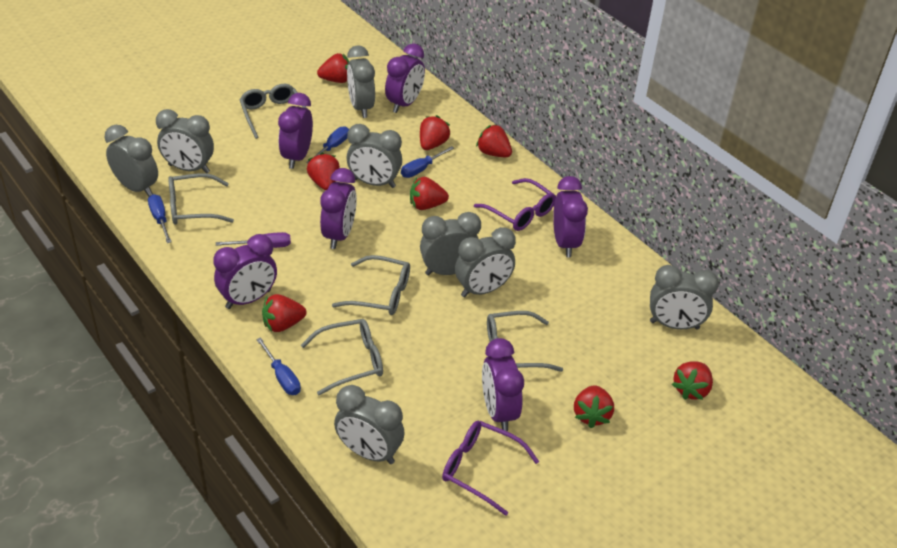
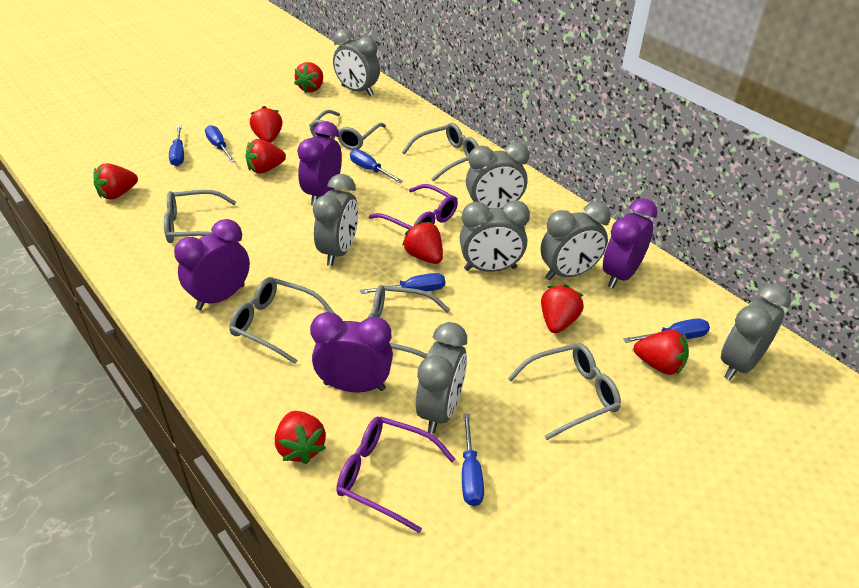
blue screwdriver: 4 -> 6
grey clock: 8 -> 7
grey glasses: 5 -> 6
purple clock: 6 -> 4
purple screwdriver: 1 -> 0

